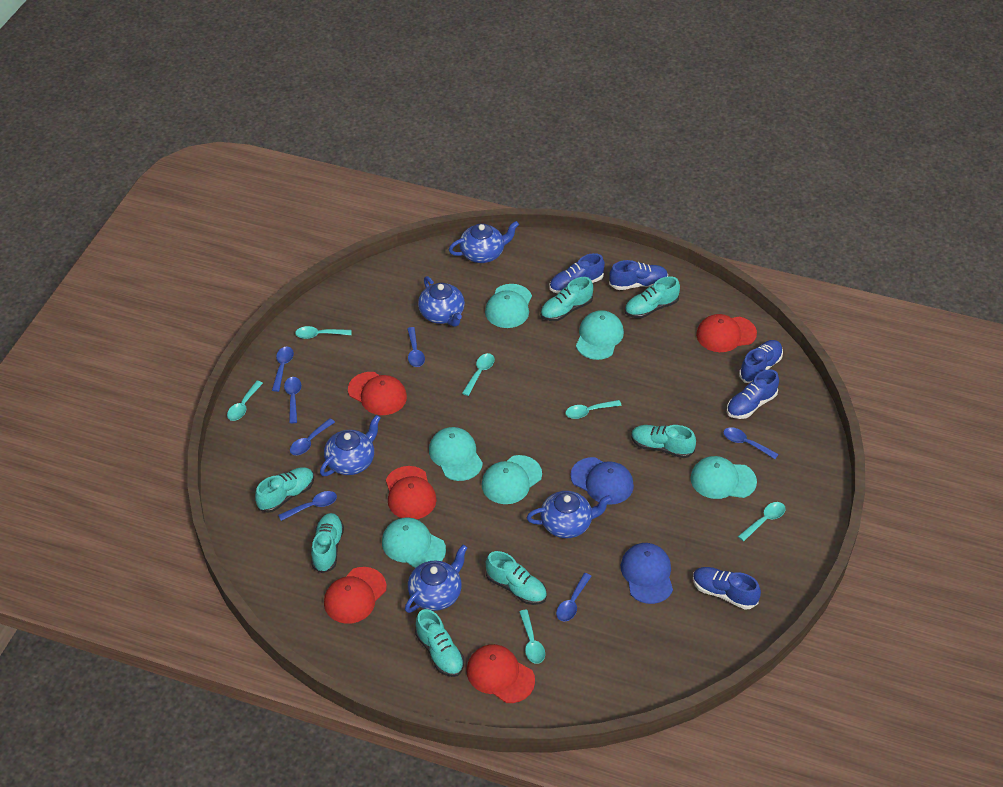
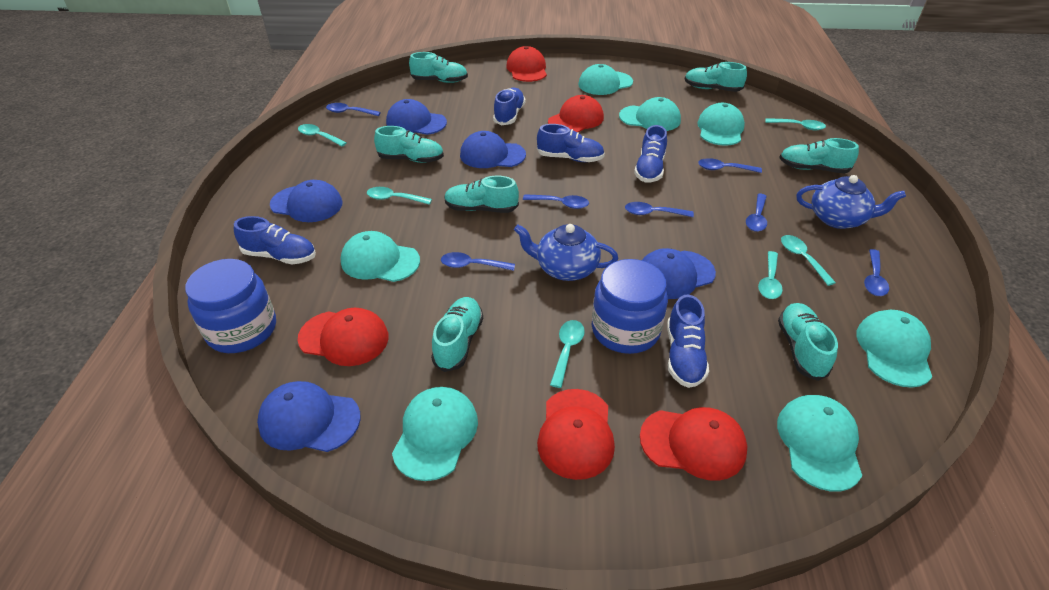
blue cap: 2 -> 5
blue jar: 0 -> 2
blue teapot: 5 -> 2
turquoise cap: 6 -> 7

